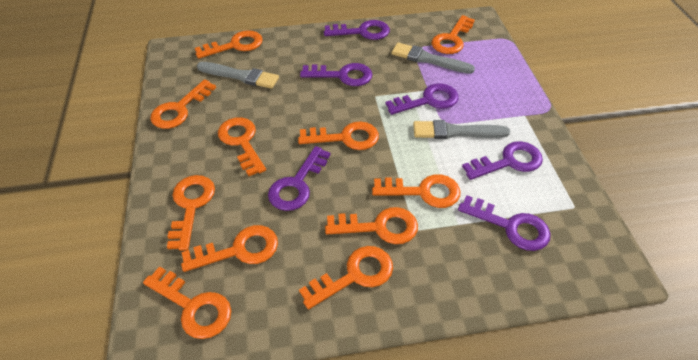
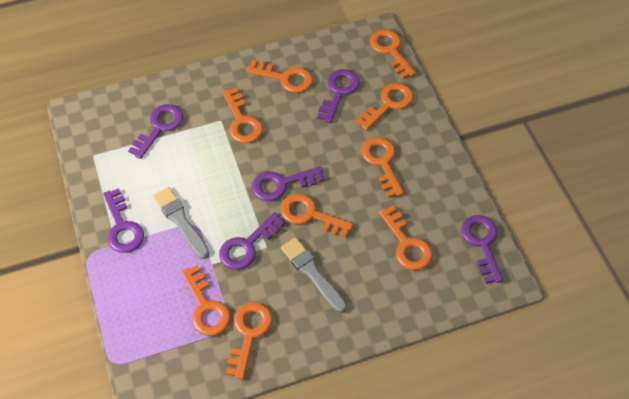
grey brush: 3 -> 2
orange key: 11 -> 9

